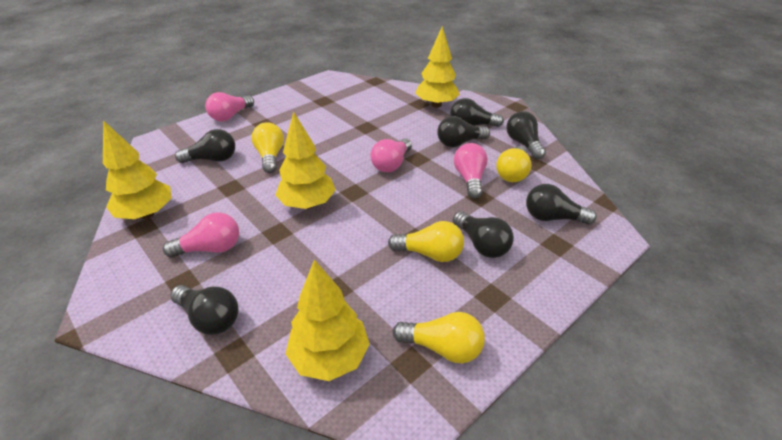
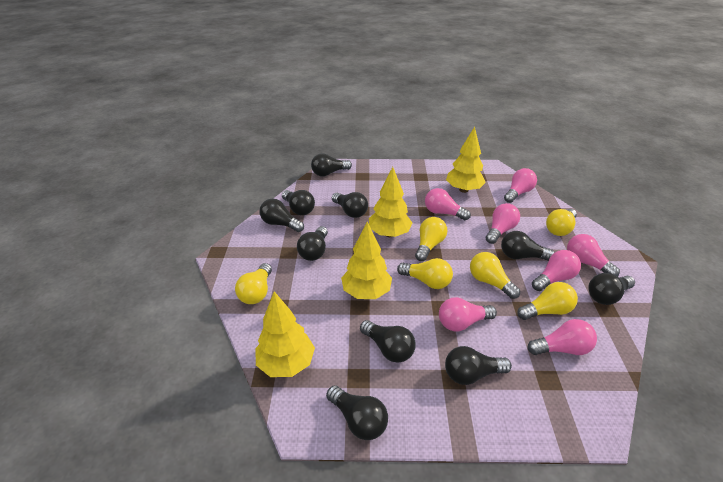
black light bulb: 7 -> 10
pink light bulb: 4 -> 7
yellow light bulb: 4 -> 6

